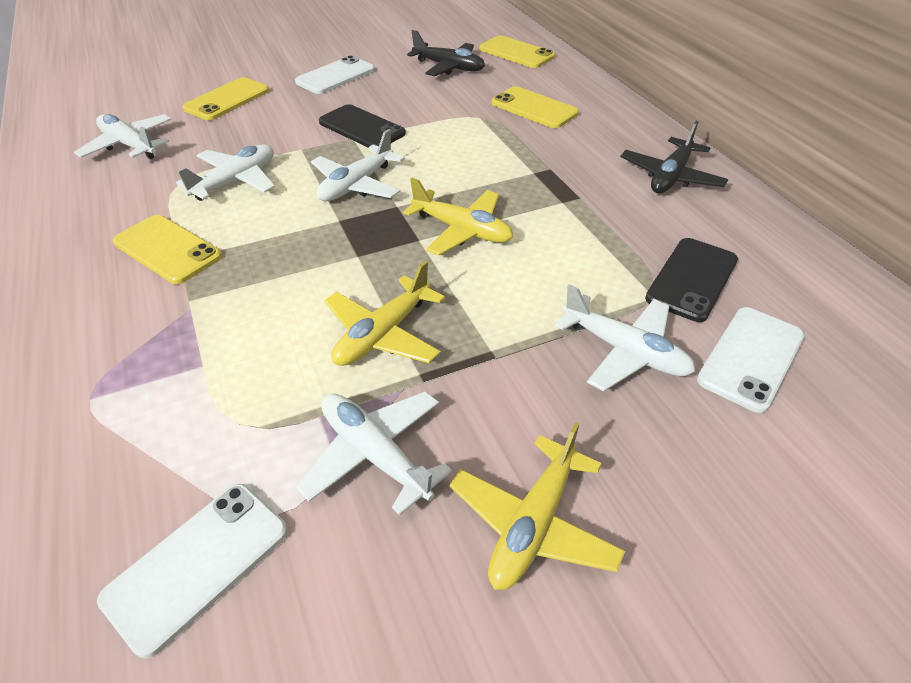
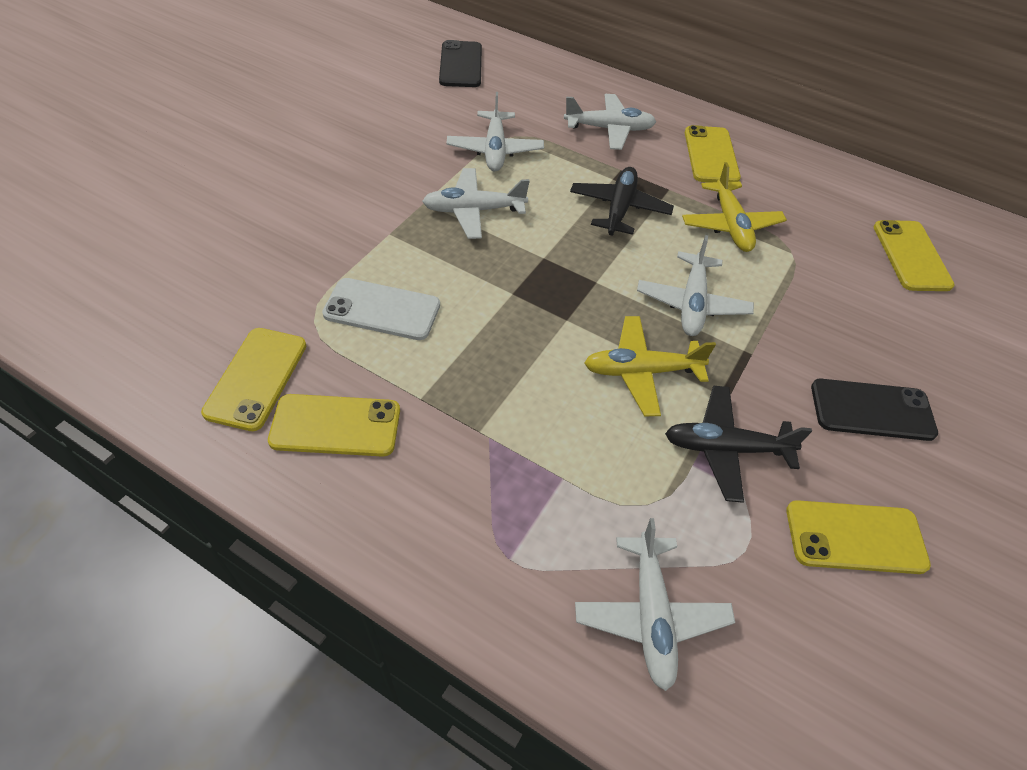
white phone: 3 -> 1
yellow phone: 4 -> 5
yellow plane: 3 -> 2

